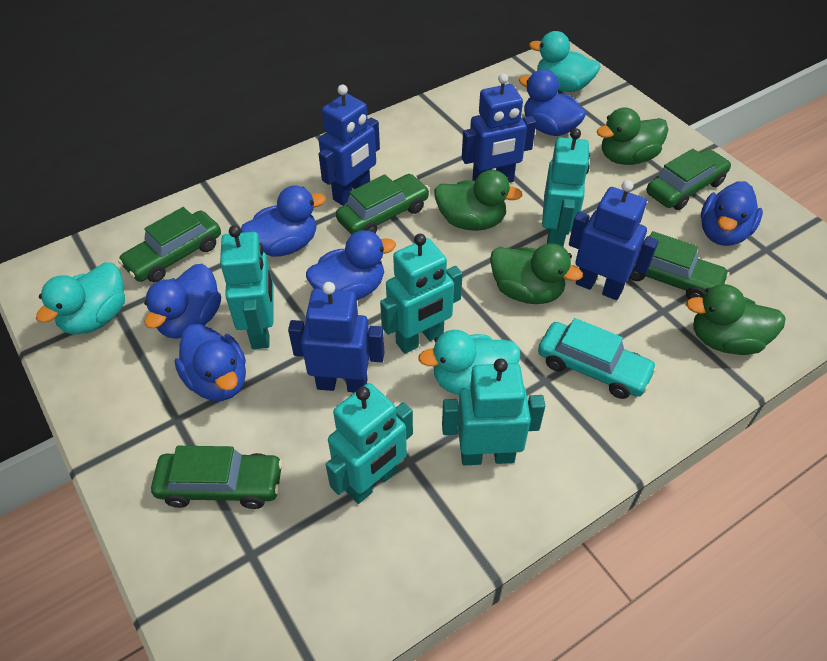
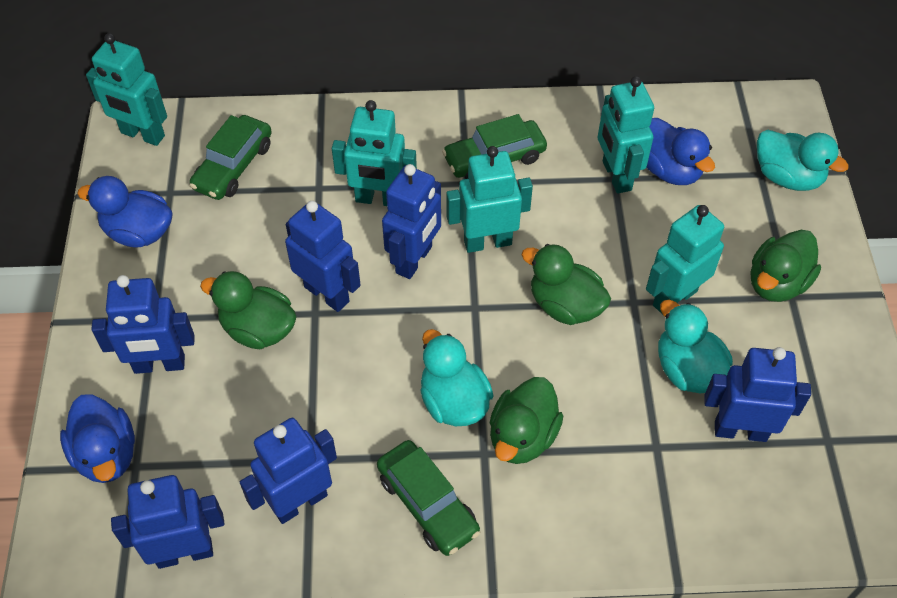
blue duck: 6 -> 3
blue robot: 4 -> 6
green car: 5 -> 3
turquoise car: 1 -> 0

